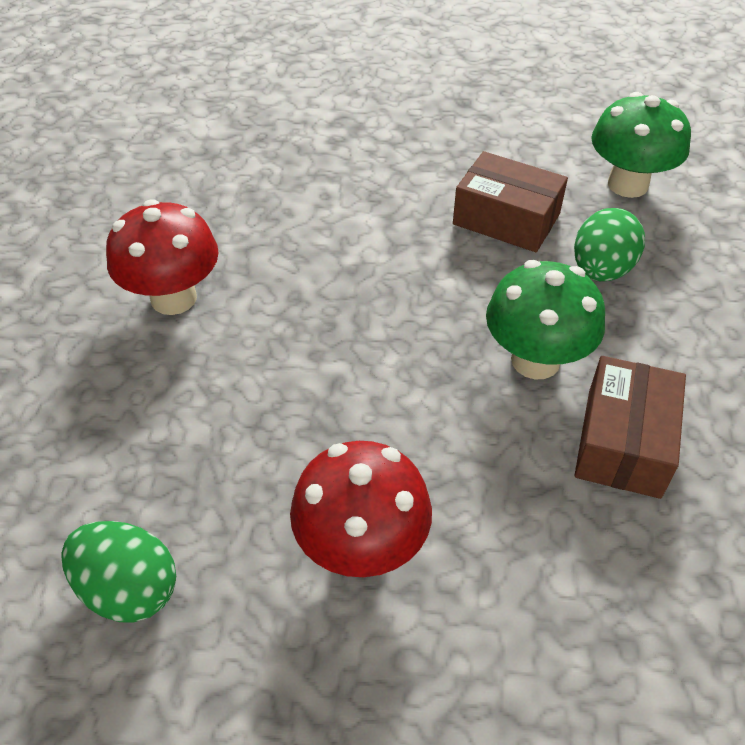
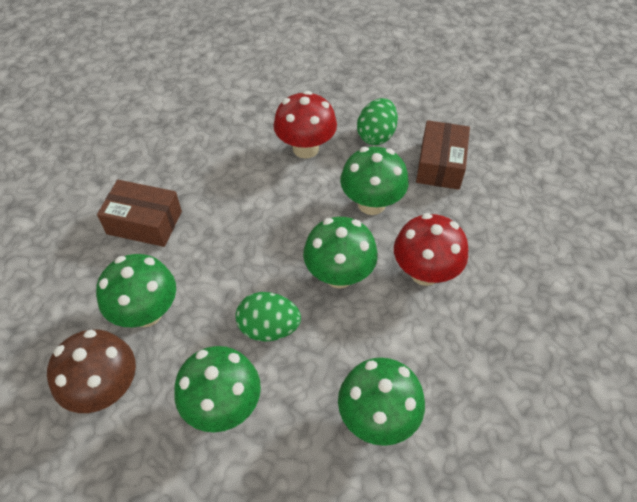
brown mushroom: 0 -> 1
green mushroom: 2 -> 5

